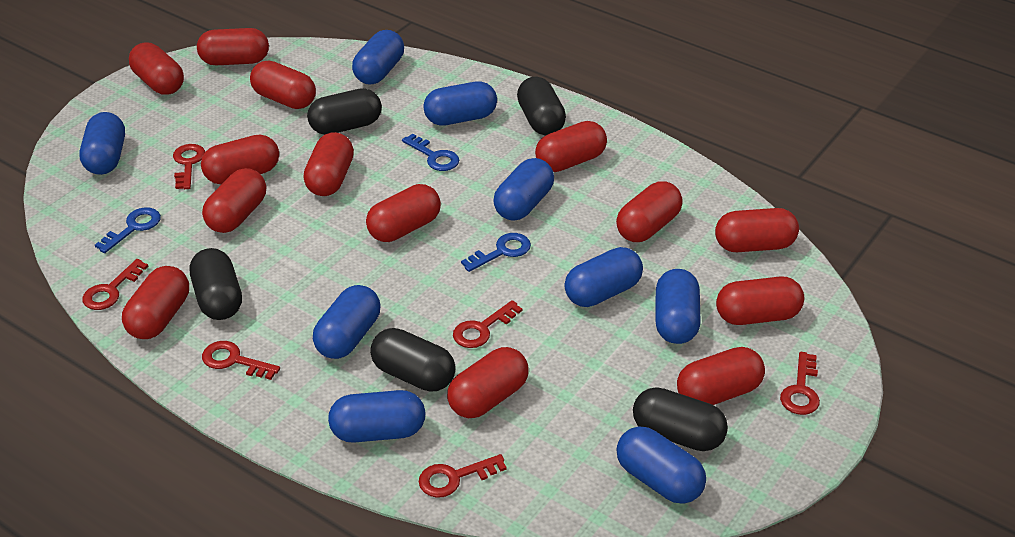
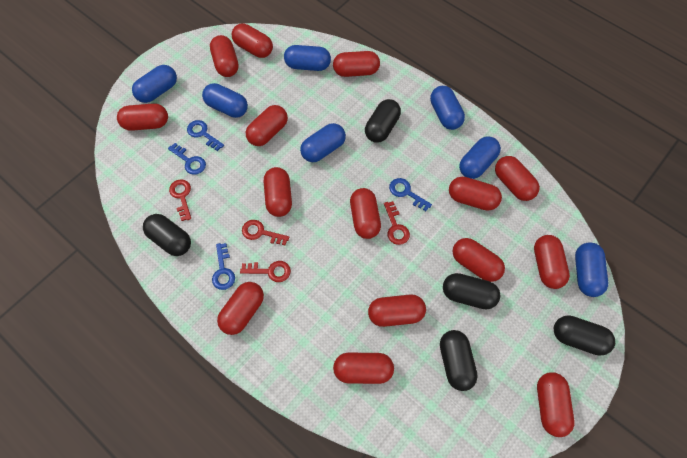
blue capsule: 9 -> 7
blue key: 3 -> 4
red capsule: 14 -> 15
red key: 6 -> 4

